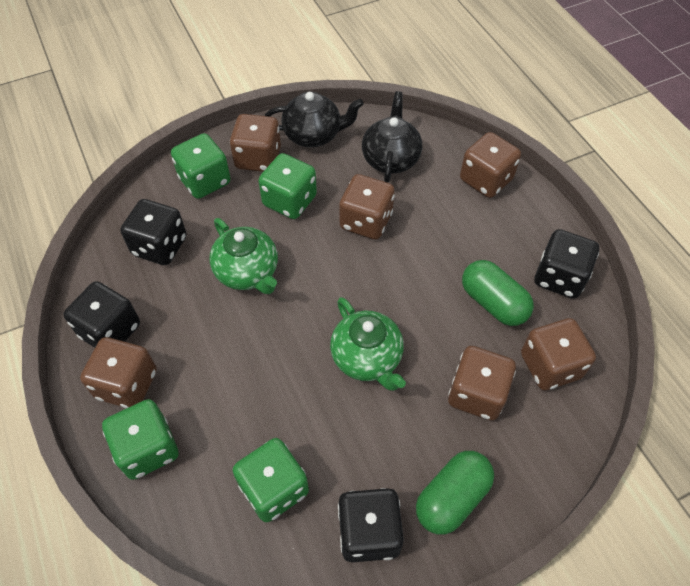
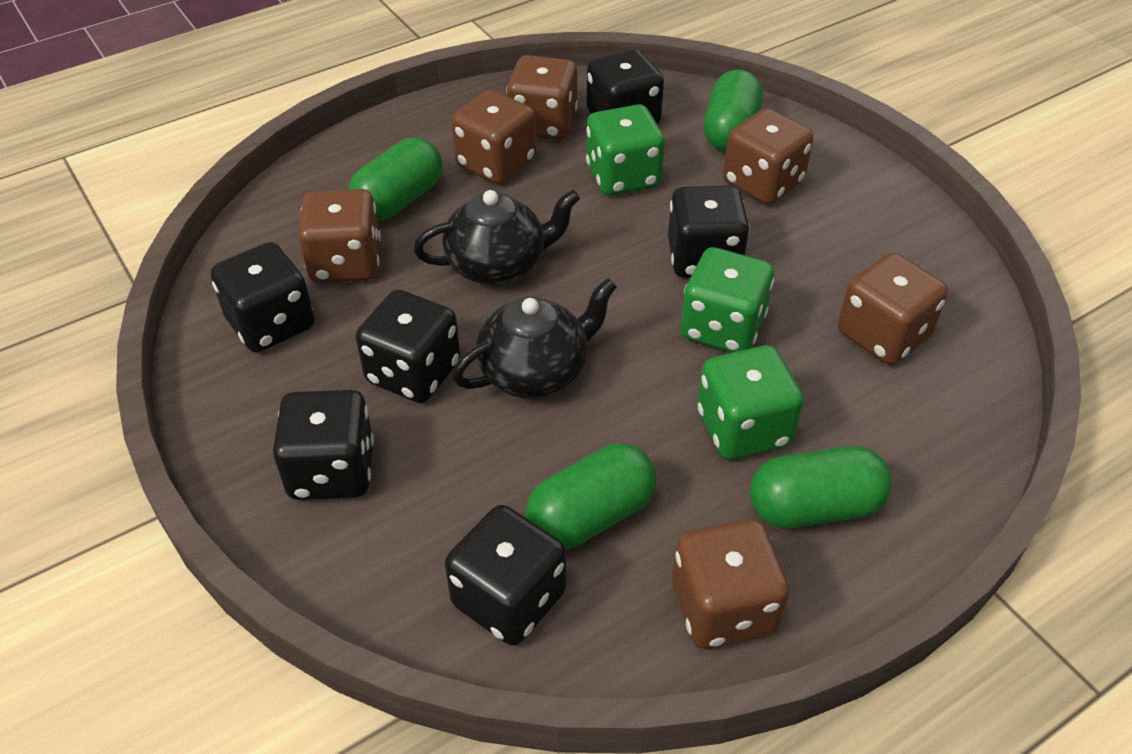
black dice: 4 -> 6
green capsule: 2 -> 4
green dice: 4 -> 3
green teapot: 2 -> 0

